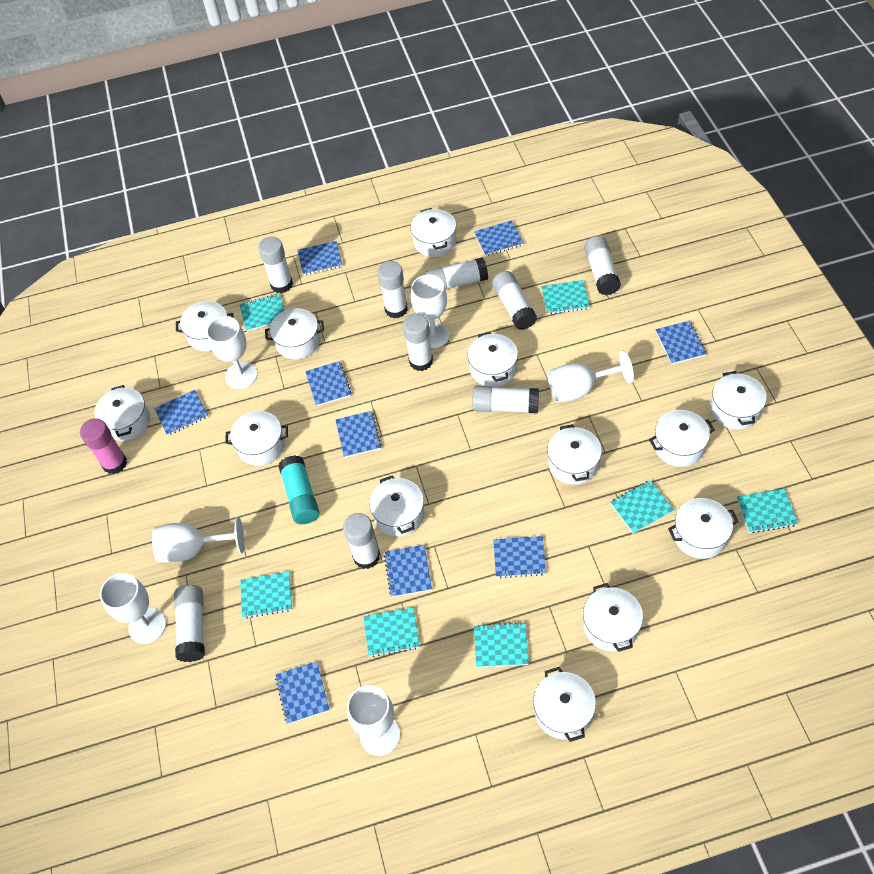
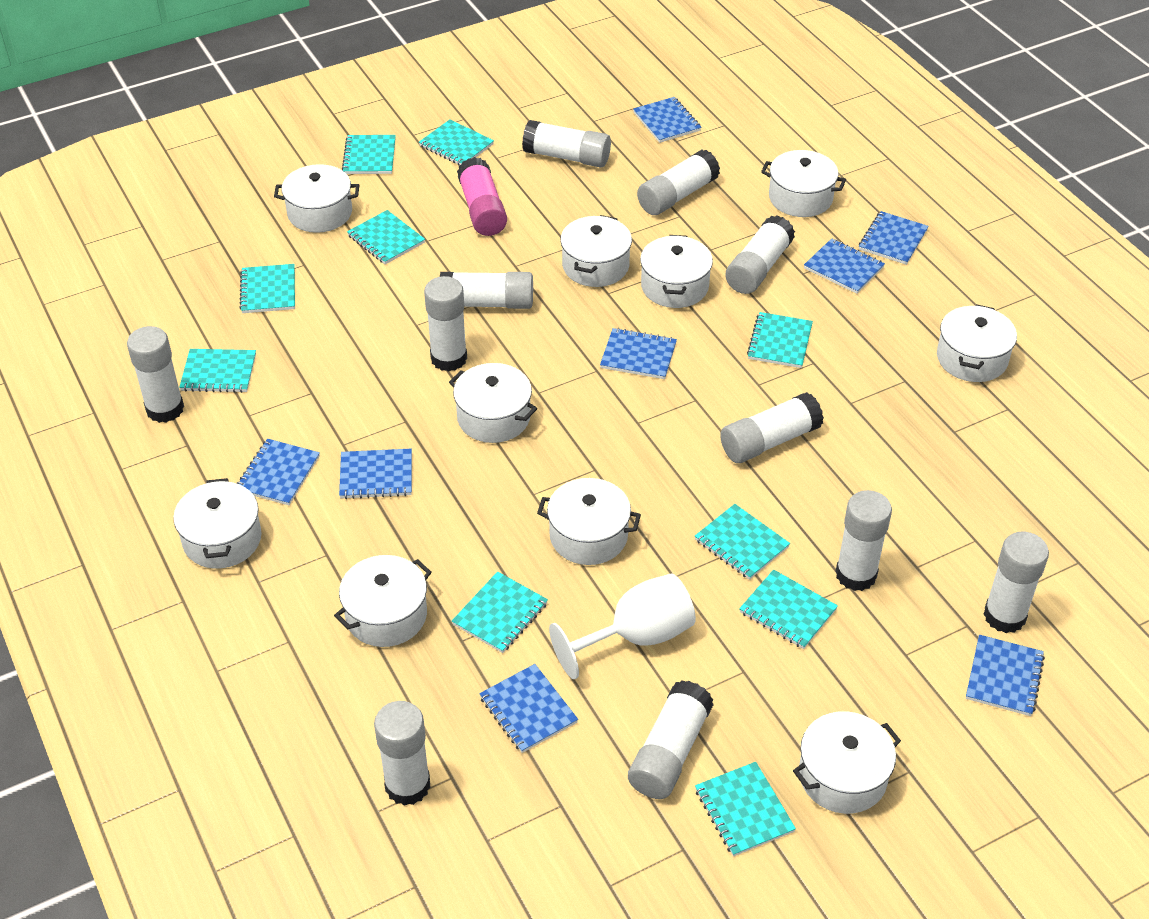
blue notebook: 9 -> 8
turquoise glue stick: 1 -> 0
turquoise notebook: 7 -> 10
white glue stick: 9 -> 11
white goblet: 6 -> 1
white pot: 13 -> 10

